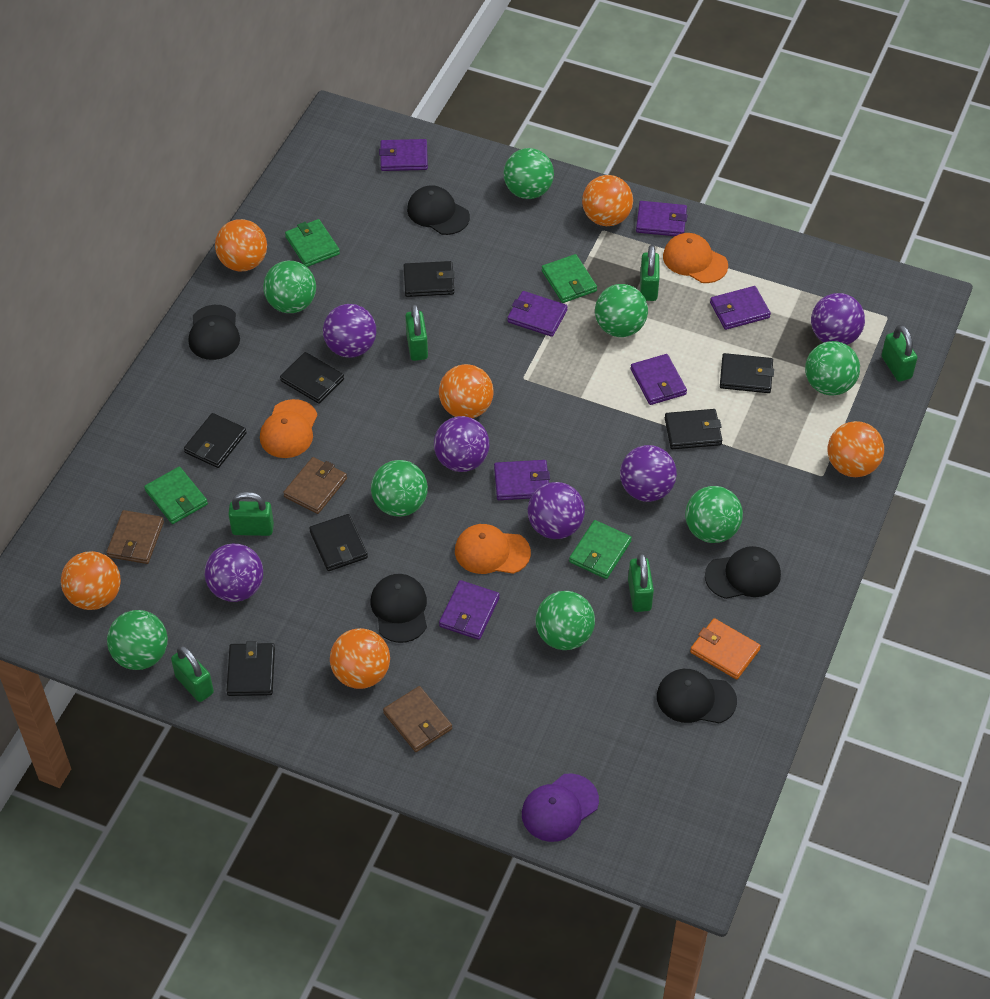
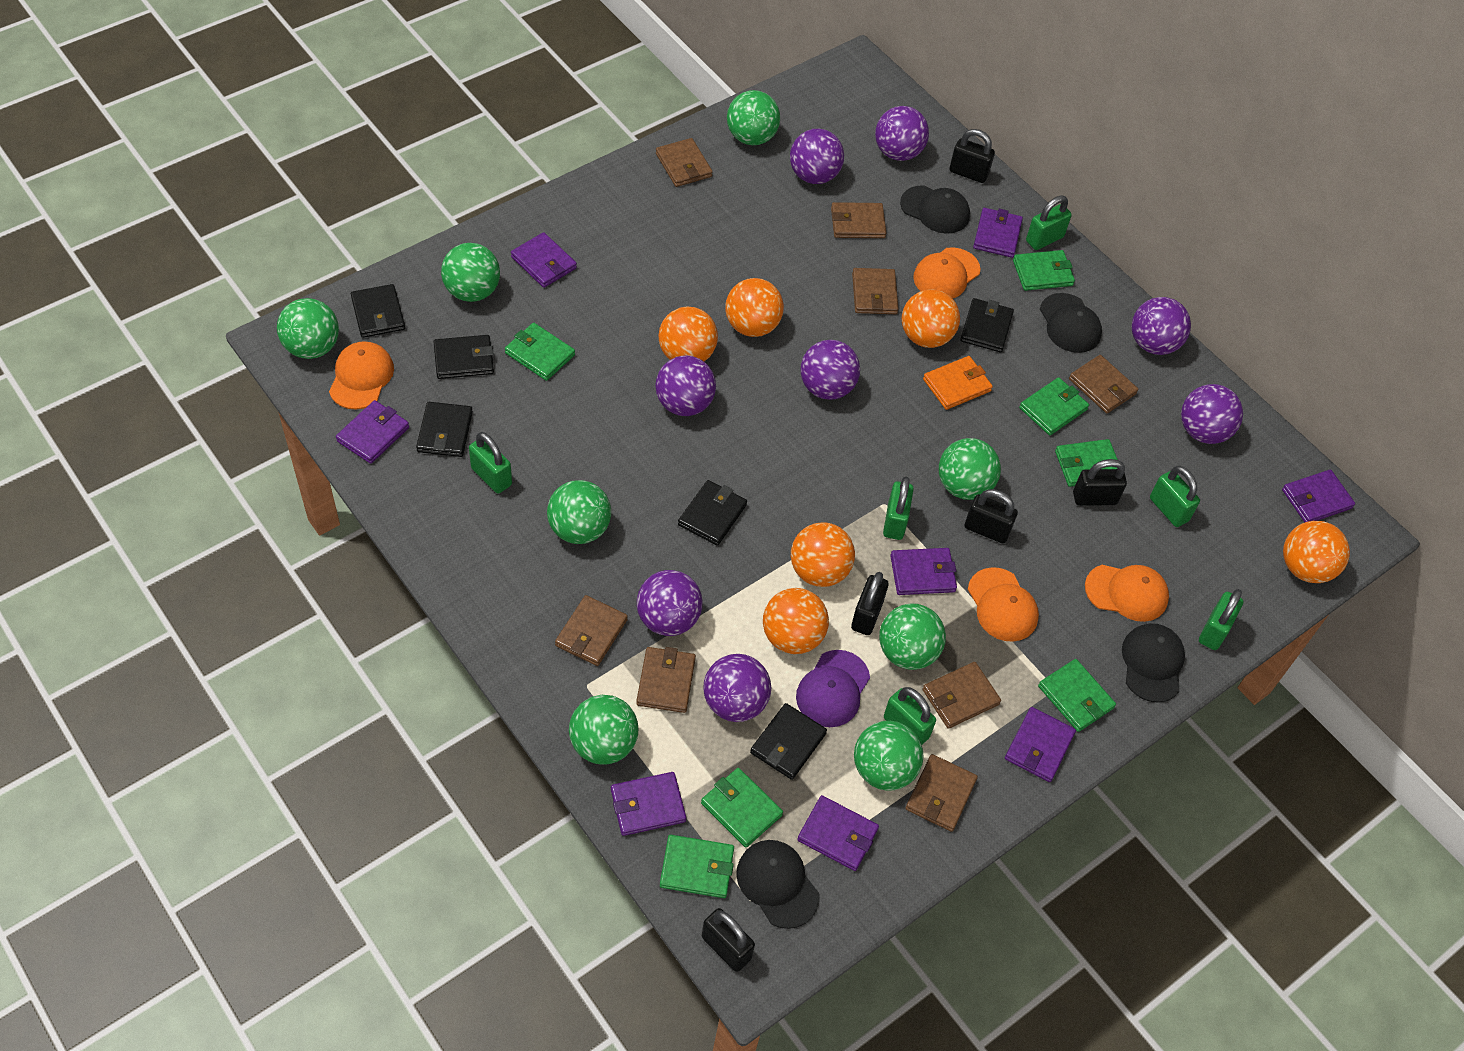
black cap: 5 -> 4
black padlock: 0 -> 5
black wallet: 7 -> 6
brown wallet: 3 -> 8
green wallet: 4 -> 7
orange cap: 3 -> 4
purple ball: 6 -> 8
purple wallet: 7 -> 8

